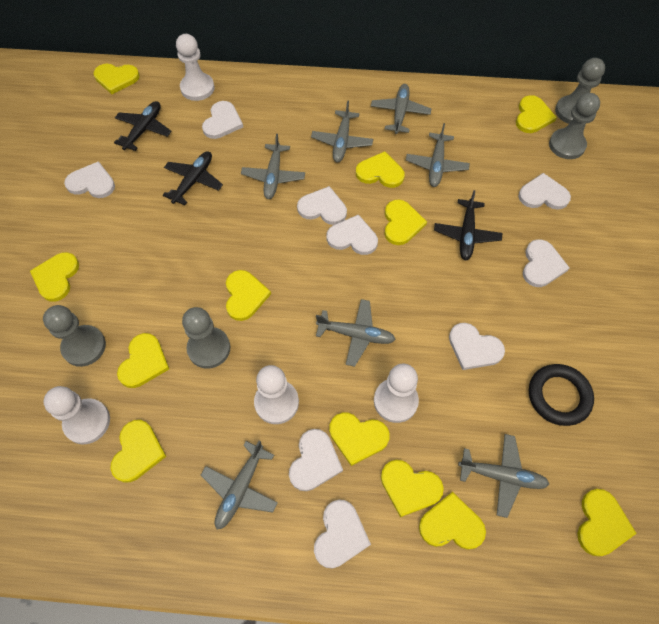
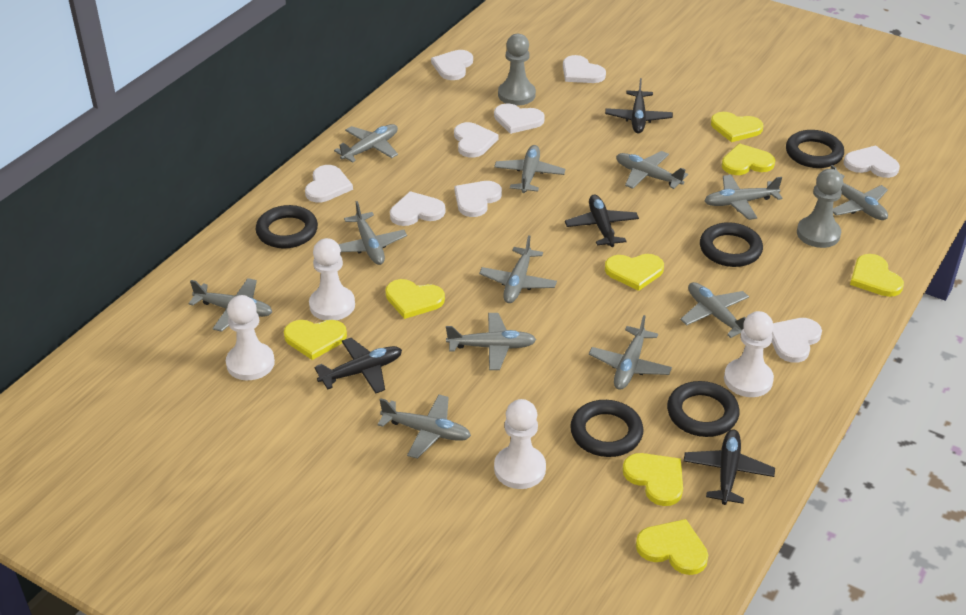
black plane: 3 -> 4
black ring: 1 -> 5
grey pawn: 4 -> 2
grey plane: 7 -> 12
yellow heart: 12 -> 8

